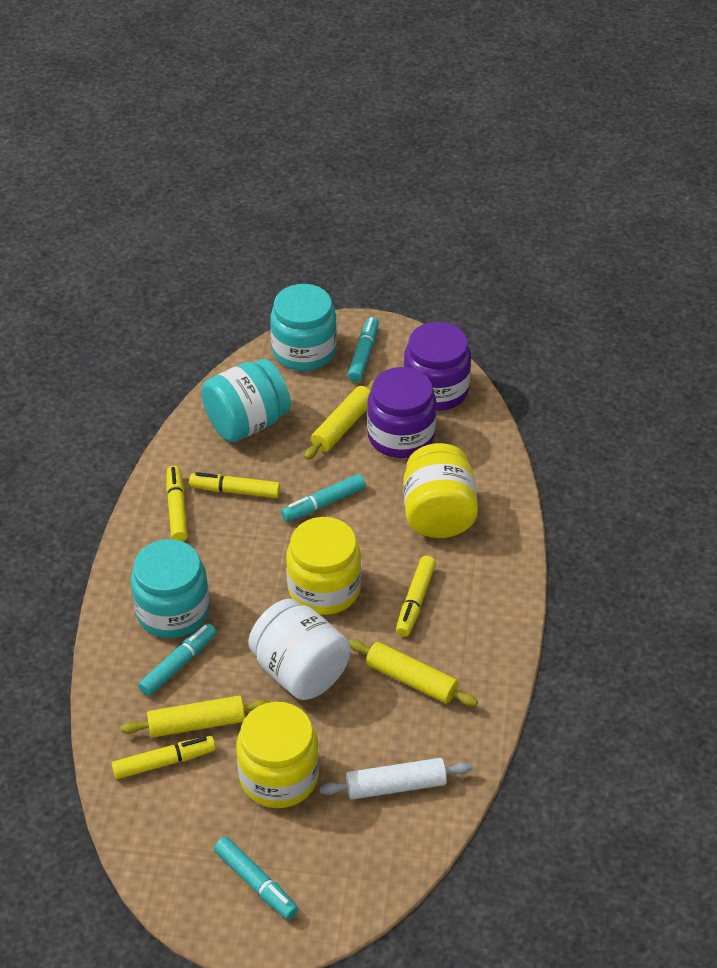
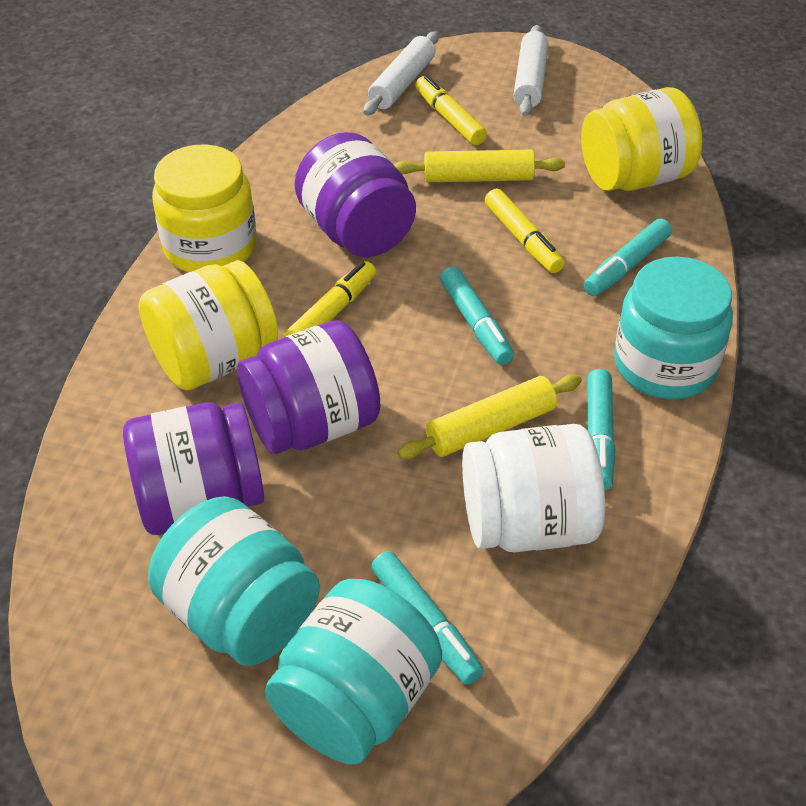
purple jar: 2 -> 3
white rolling pin: 1 -> 2
yellow marker: 4 -> 3
yellow rolling pin: 3 -> 2

